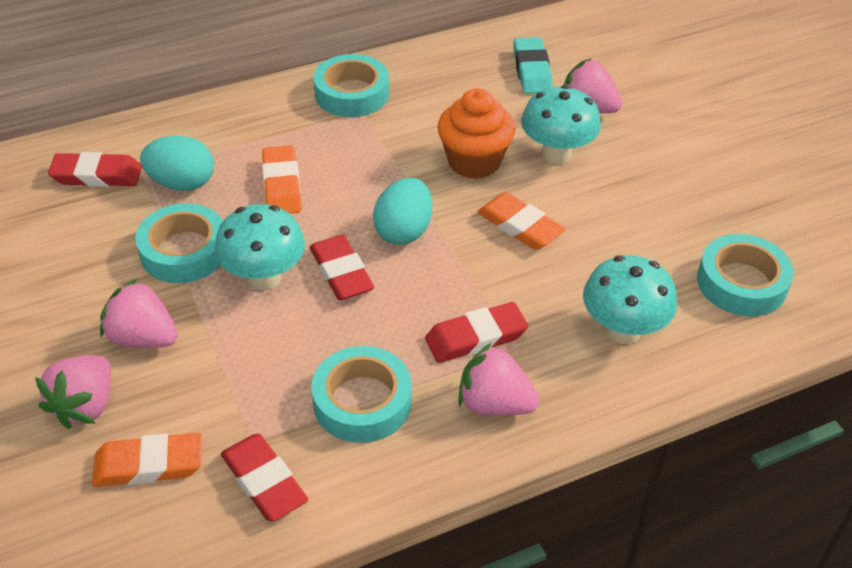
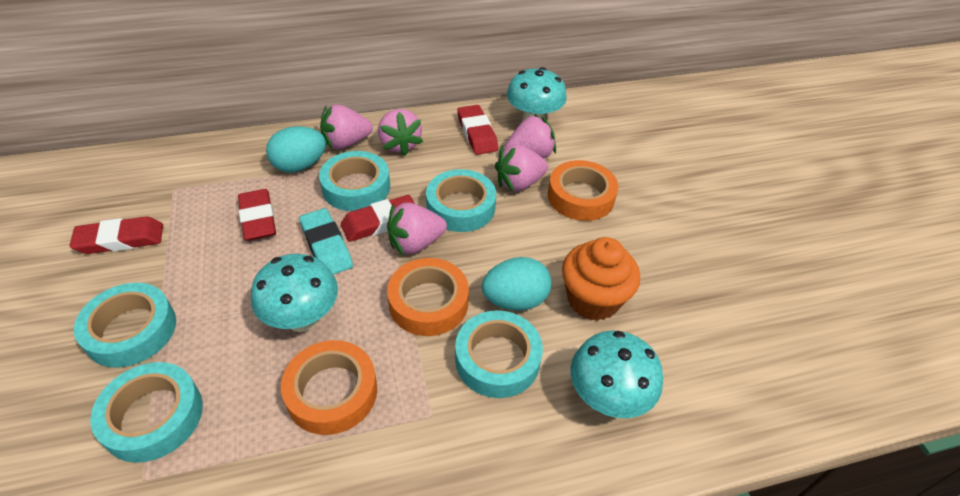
orange eraser: 3 -> 0
orange tape: 0 -> 3
pink strawberry: 4 -> 5
turquoise tape: 4 -> 5

